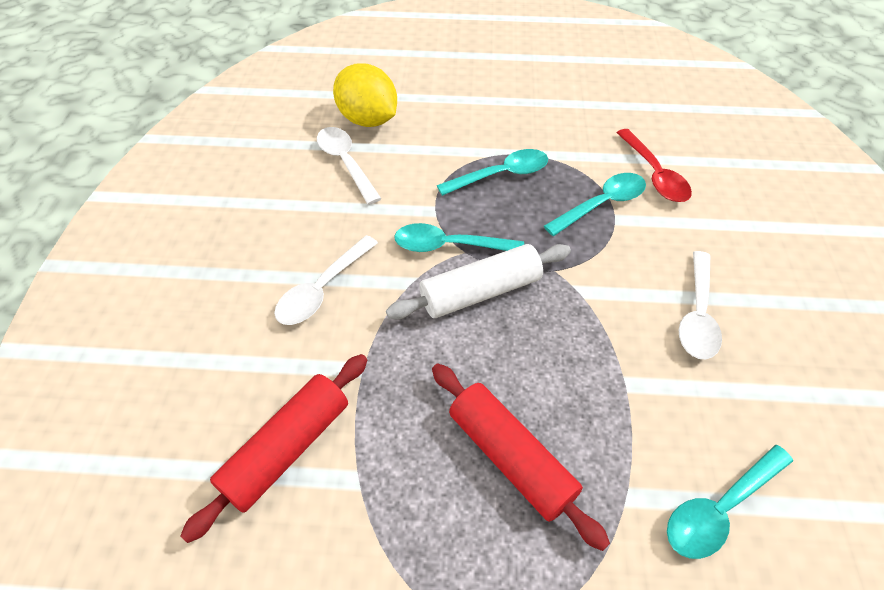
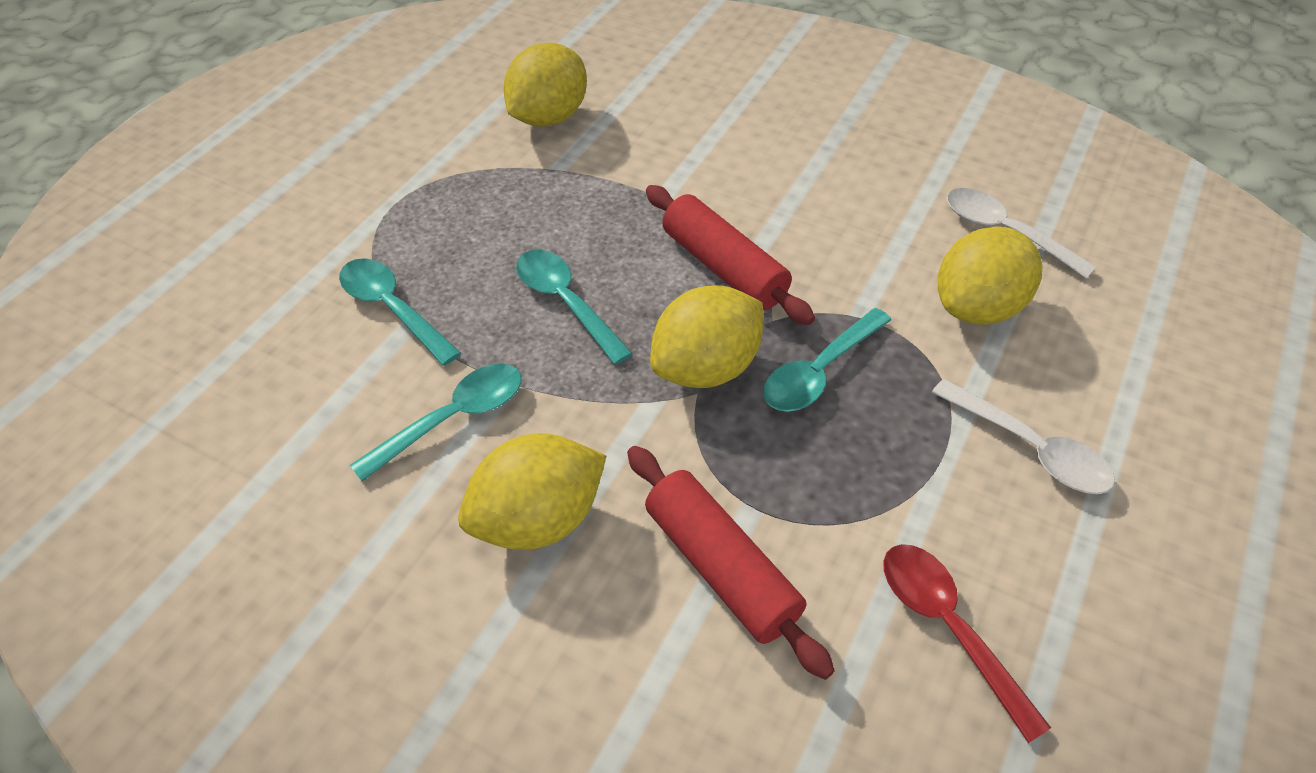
white rolling pin: 1 -> 0
white spoon: 3 -> 2
yellow lemon: 1 -> 4

